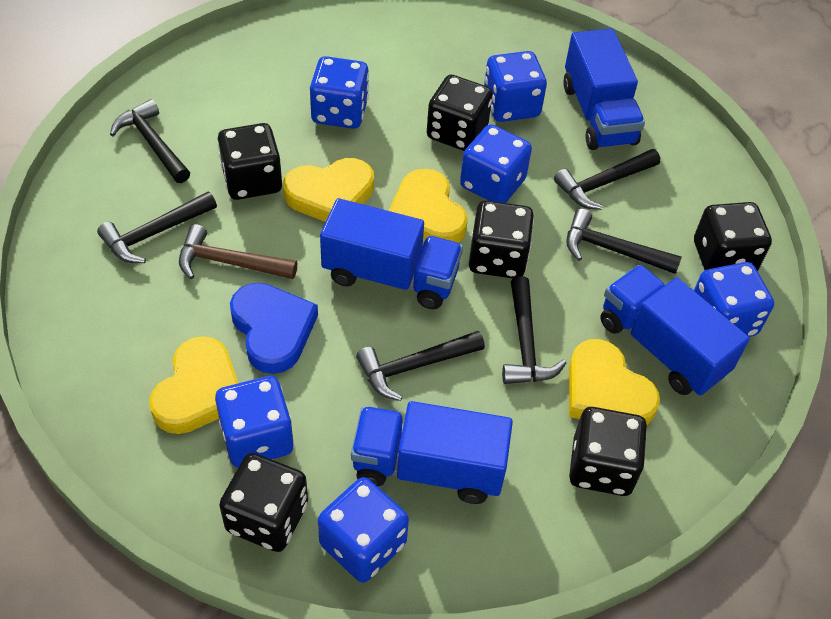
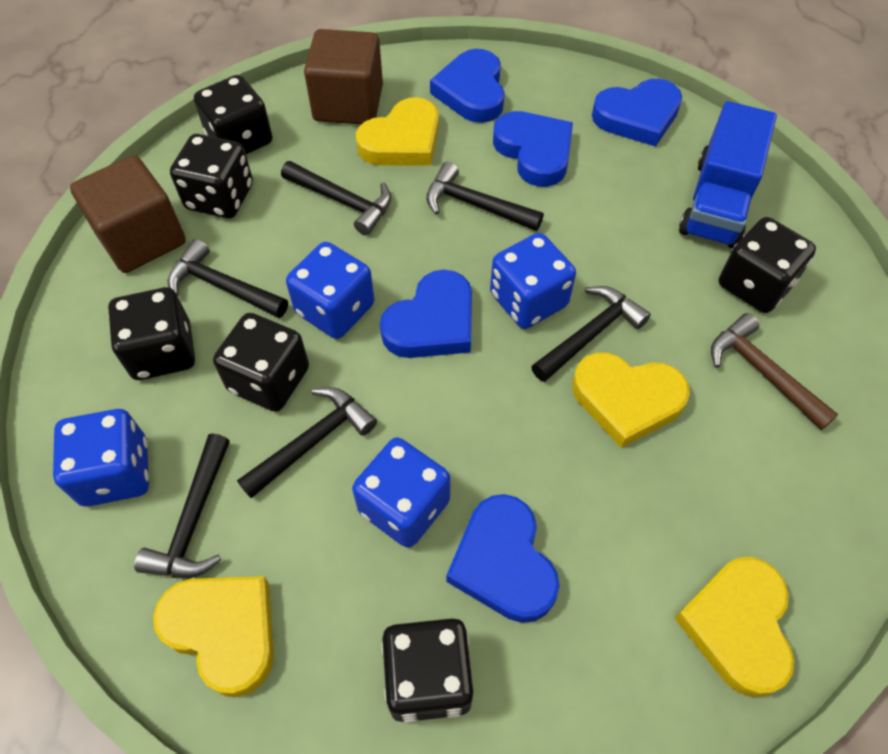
blue dice: 6 -> 4
blue heart: 1 -> 5
blue truck: 4 -> 1
brown cube: 0 -> 2

